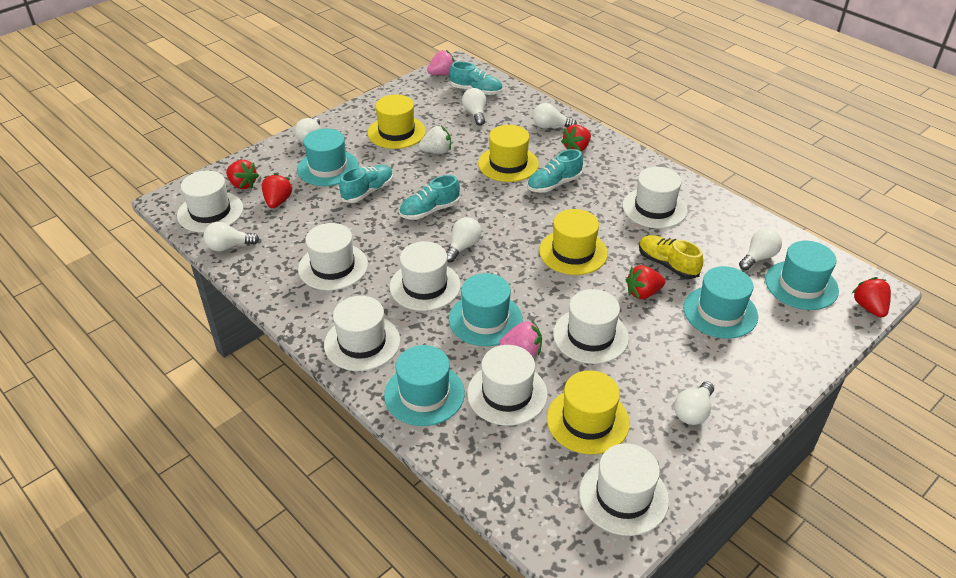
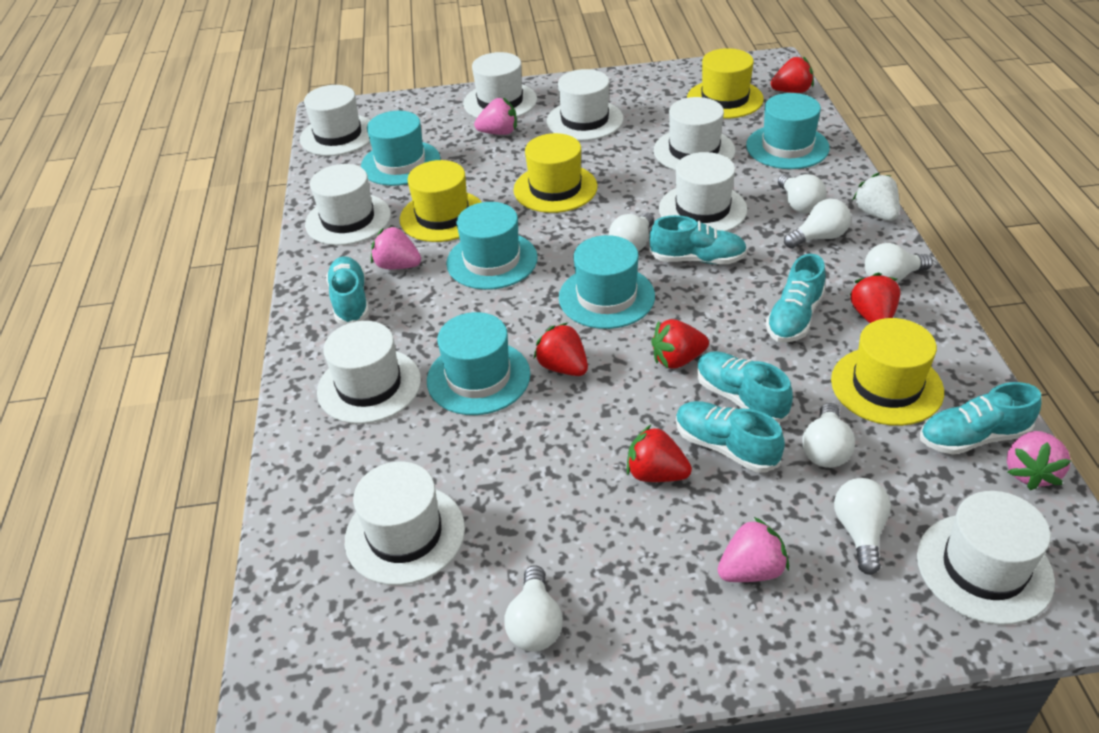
pink strawberry: 2 -> 4
turquoise shoe: 4 -> 6
white hat: 8 -> 9
yellow shoe: 1 -> 0

